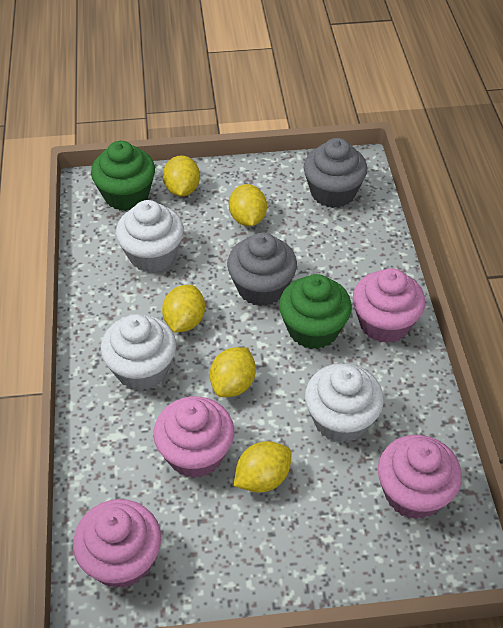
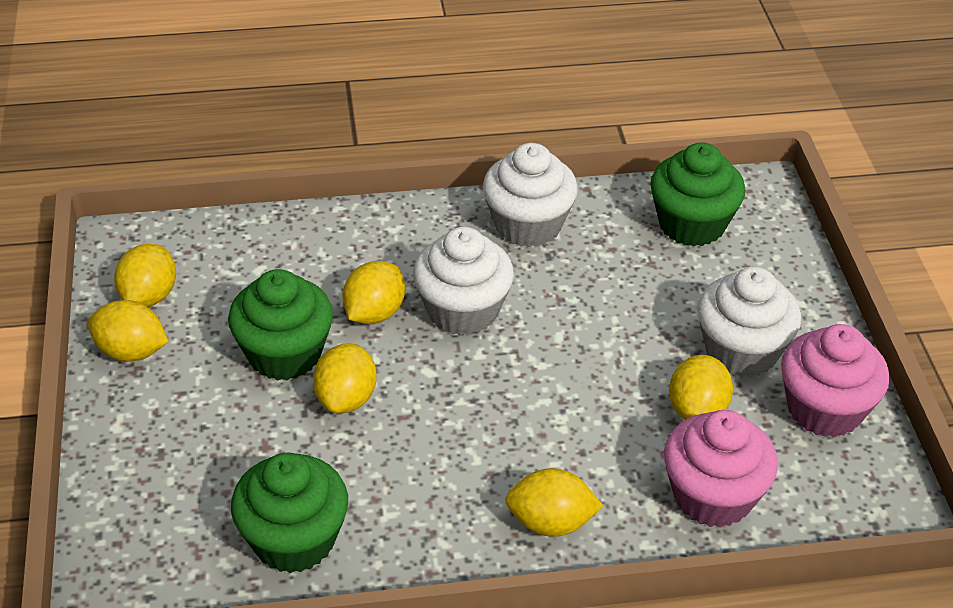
green cupcake: 2 -> 3
grey cupcake: 2 -> 0
pink cupcake: 4 -> 2
yellow lemon: 5 -> 6

